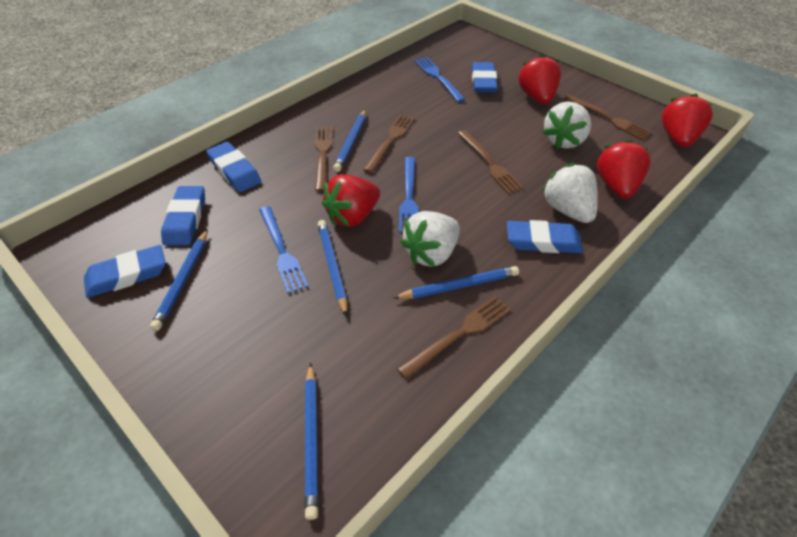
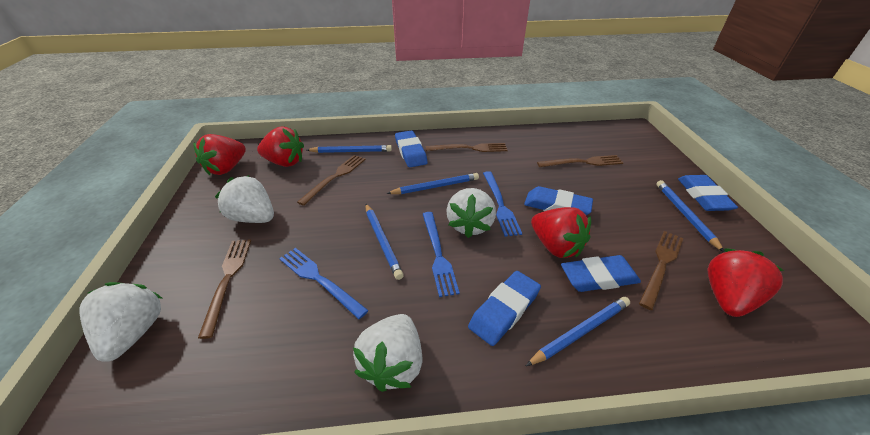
white strawberry: 3 -> 4

